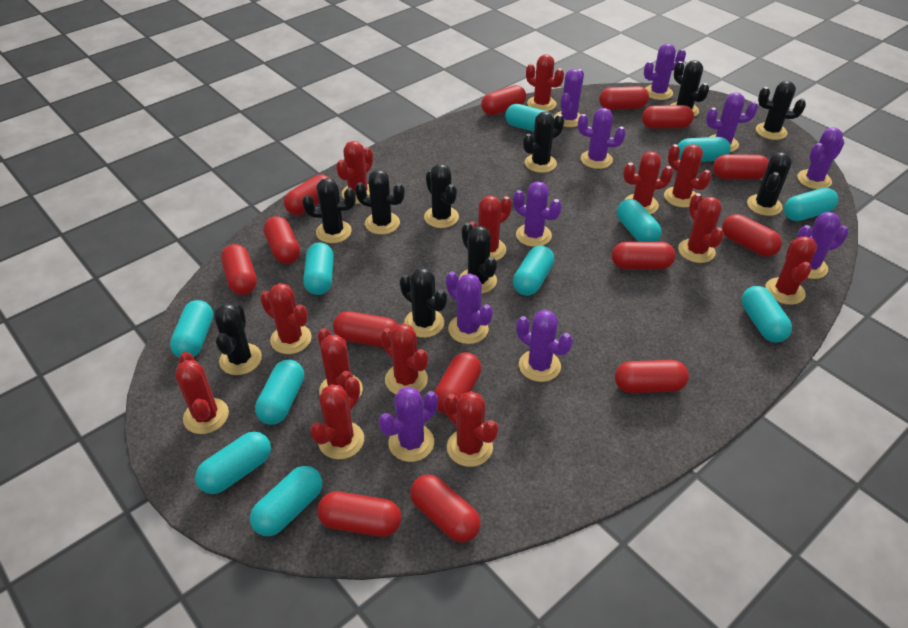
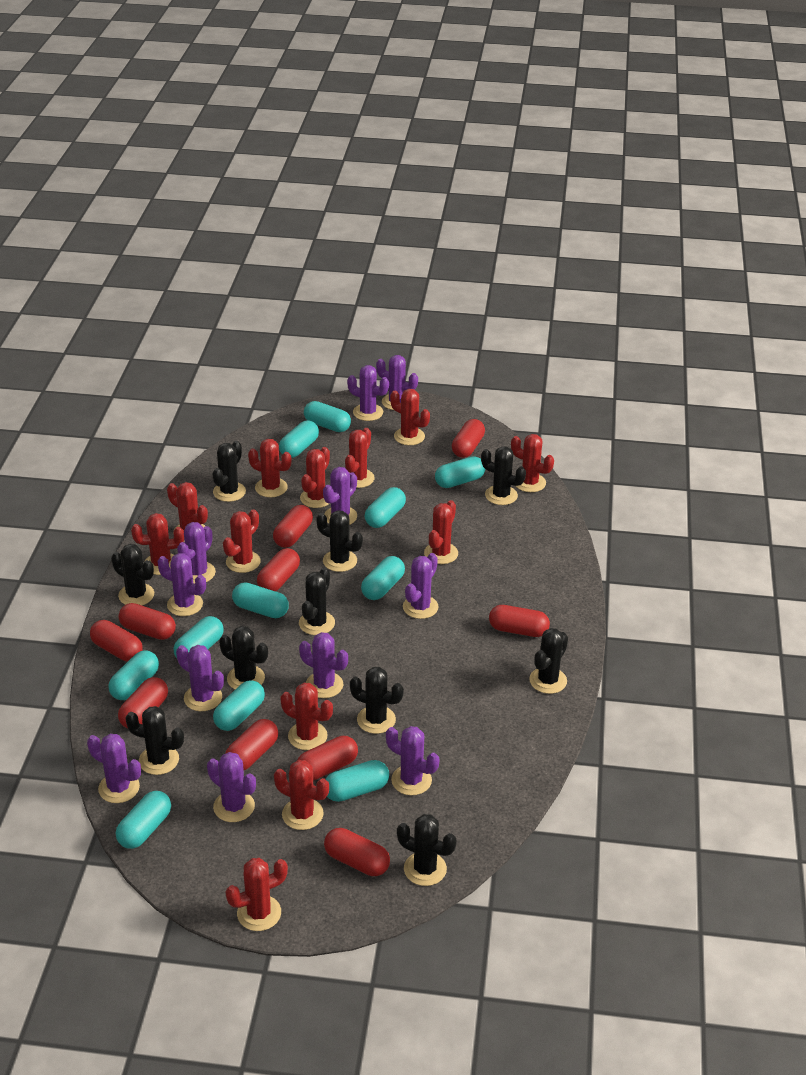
purple cactus: 10 -> 11
red cactus: 13 -> 12
red capsule: 14 -> 10

